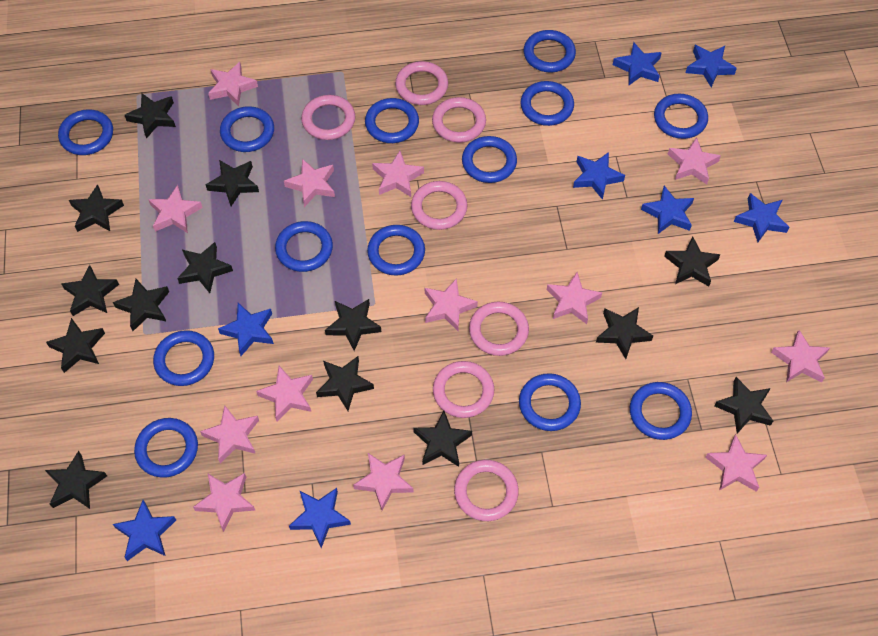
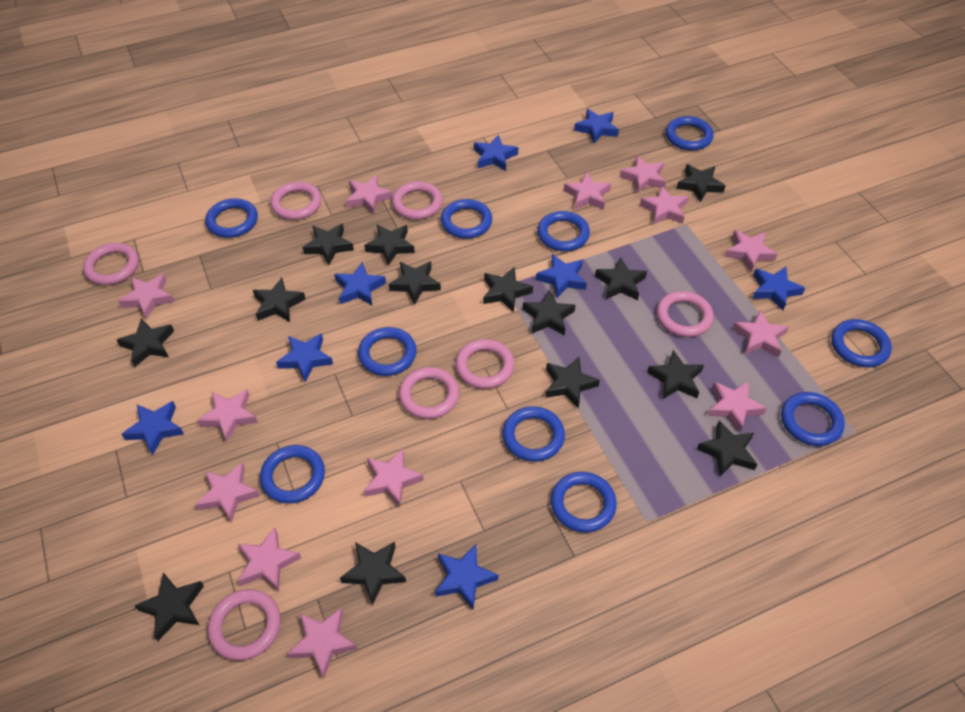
blue ring: 13 -> 10

